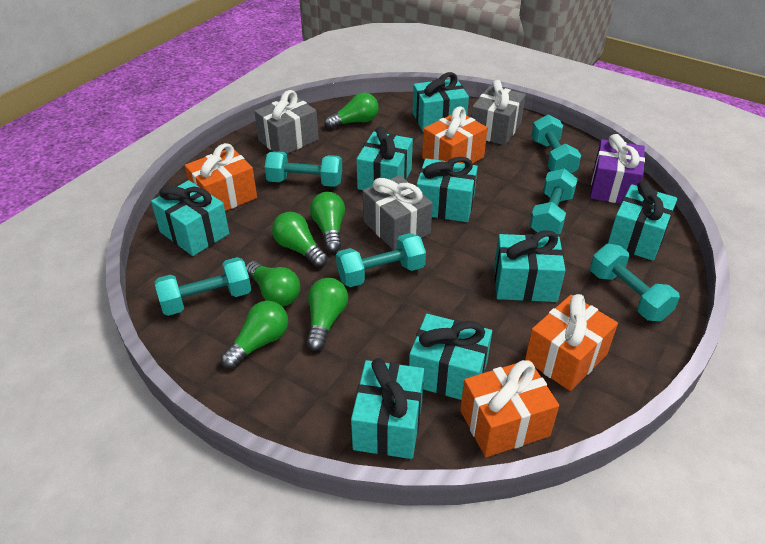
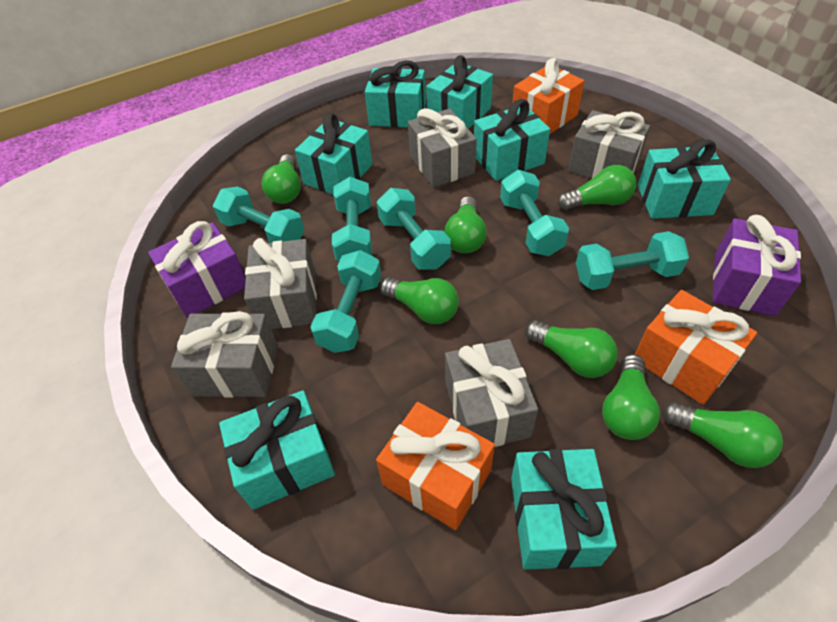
green light bulb: 6 -> 7
grey gift: 3 -> 5
orange gift: 4 -> 3
purple gift: 1 -> 2
turquoise gift: 8 -> 7

